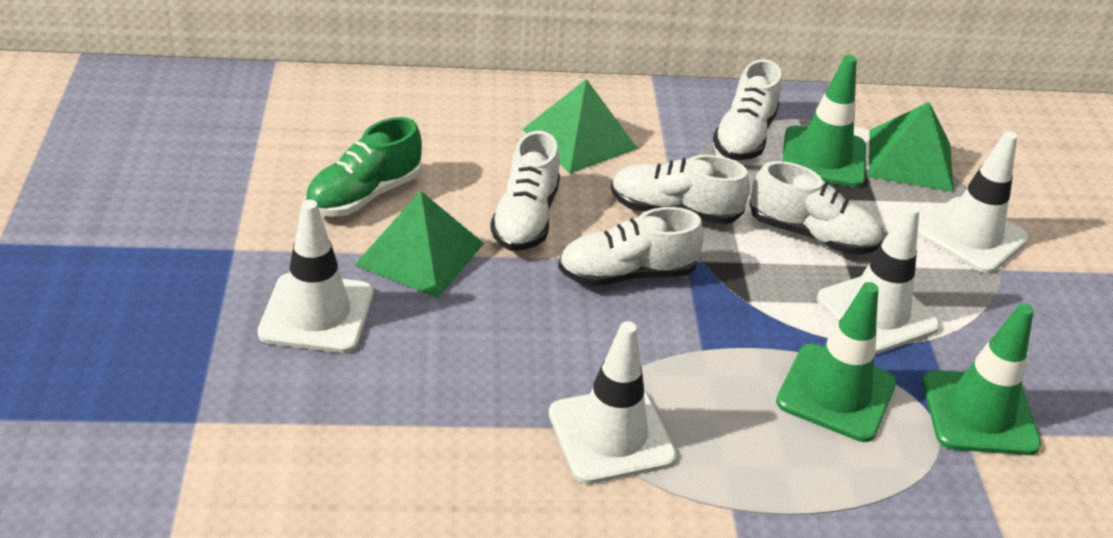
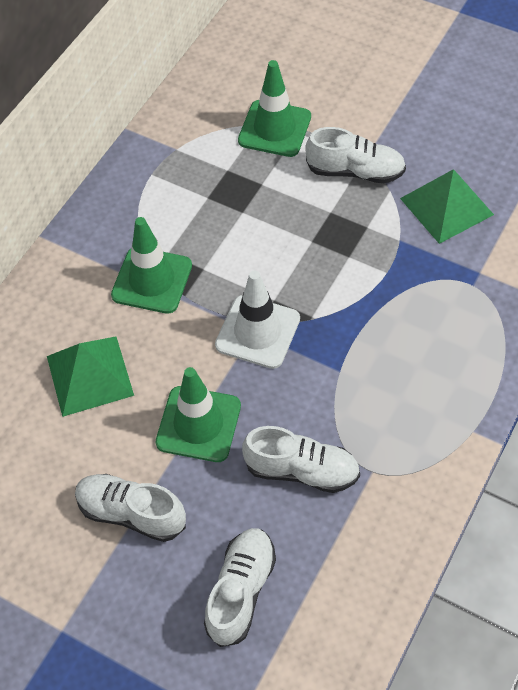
green pyramid: 3 -> 2
green shoe: 1 -> 0
white shoe: 5 -> 4
white traffic cone: 4 -> 1

